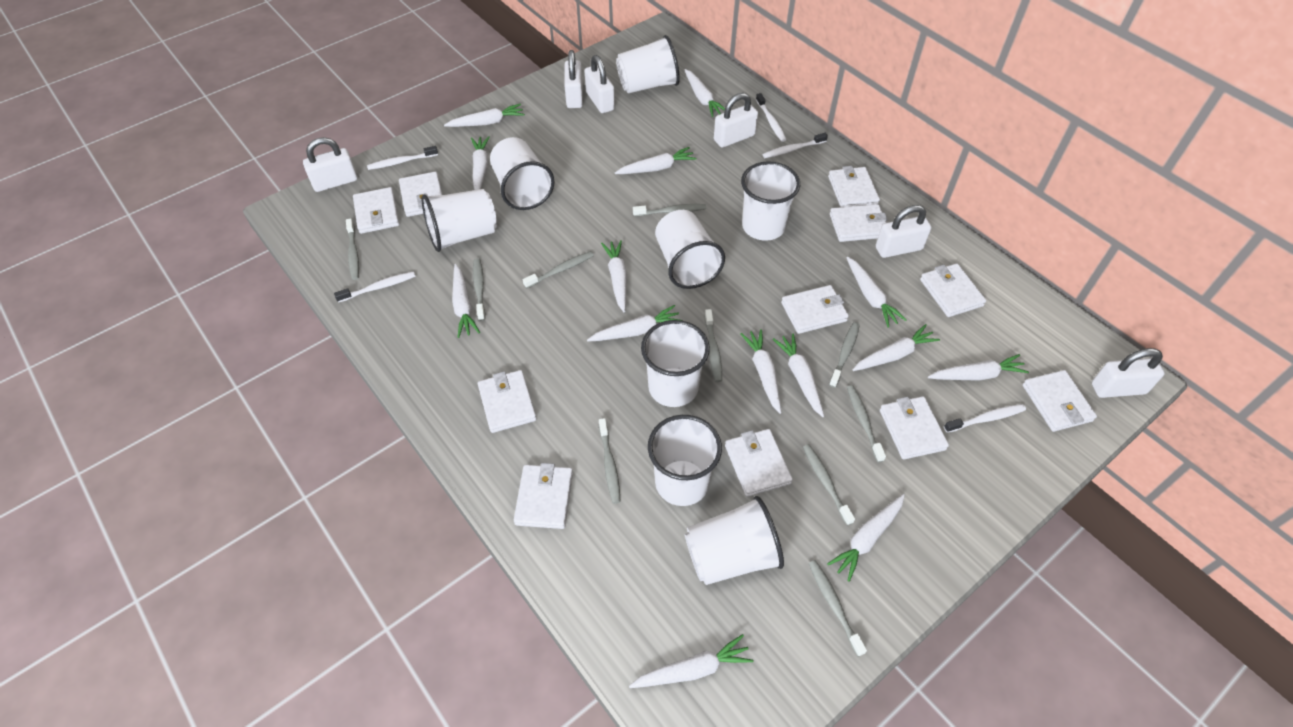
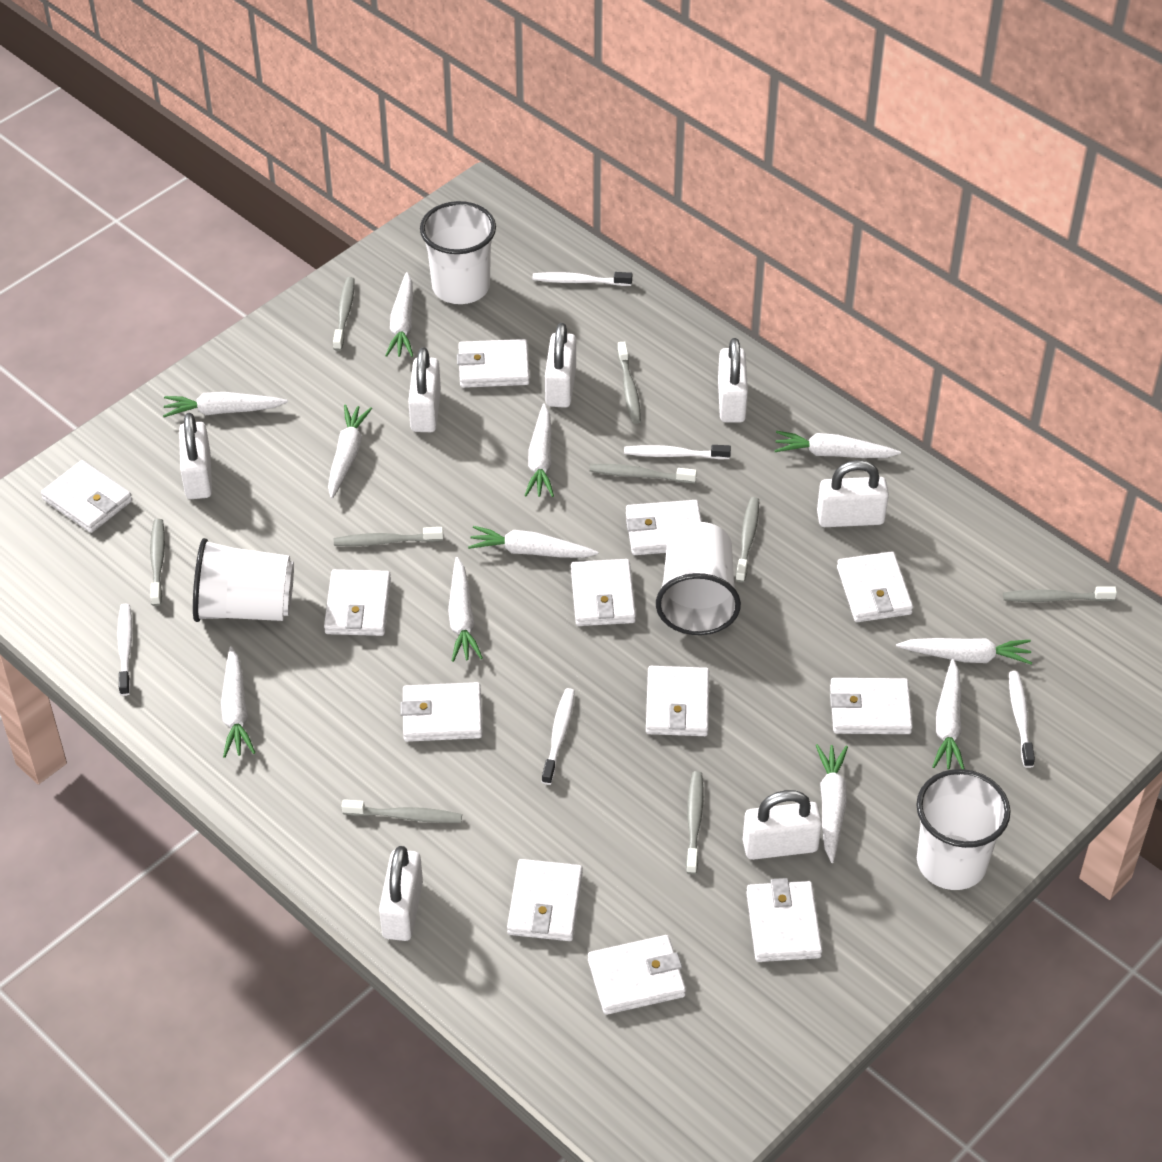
grey toothbrush: 10 -> 9
white carrot: 14 -> 11
white cup: 8 -> 4
white padlock: 6 -> 7
white wallet: 11 -> 12

